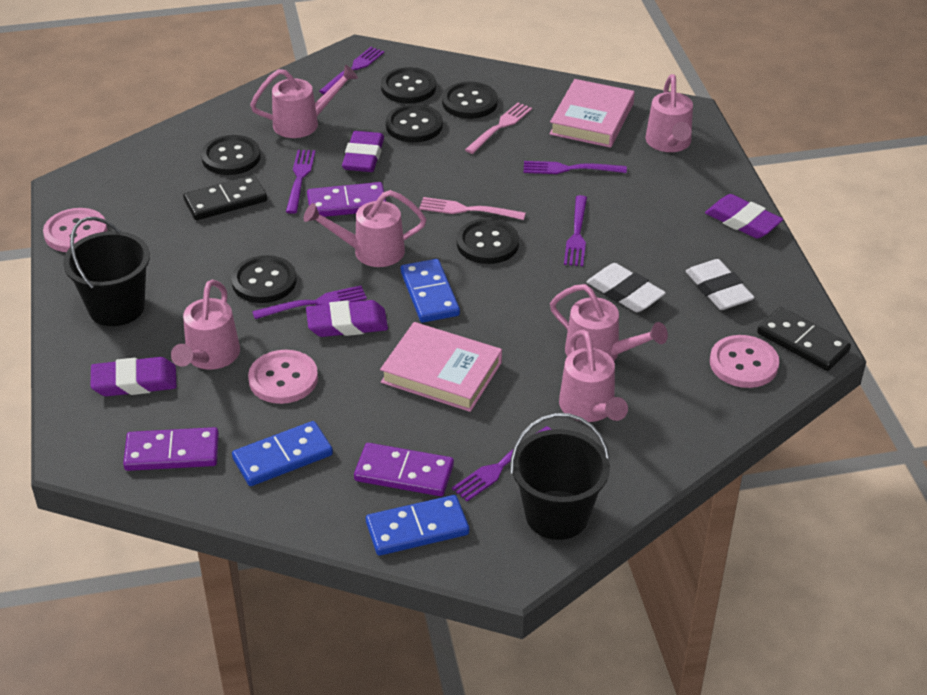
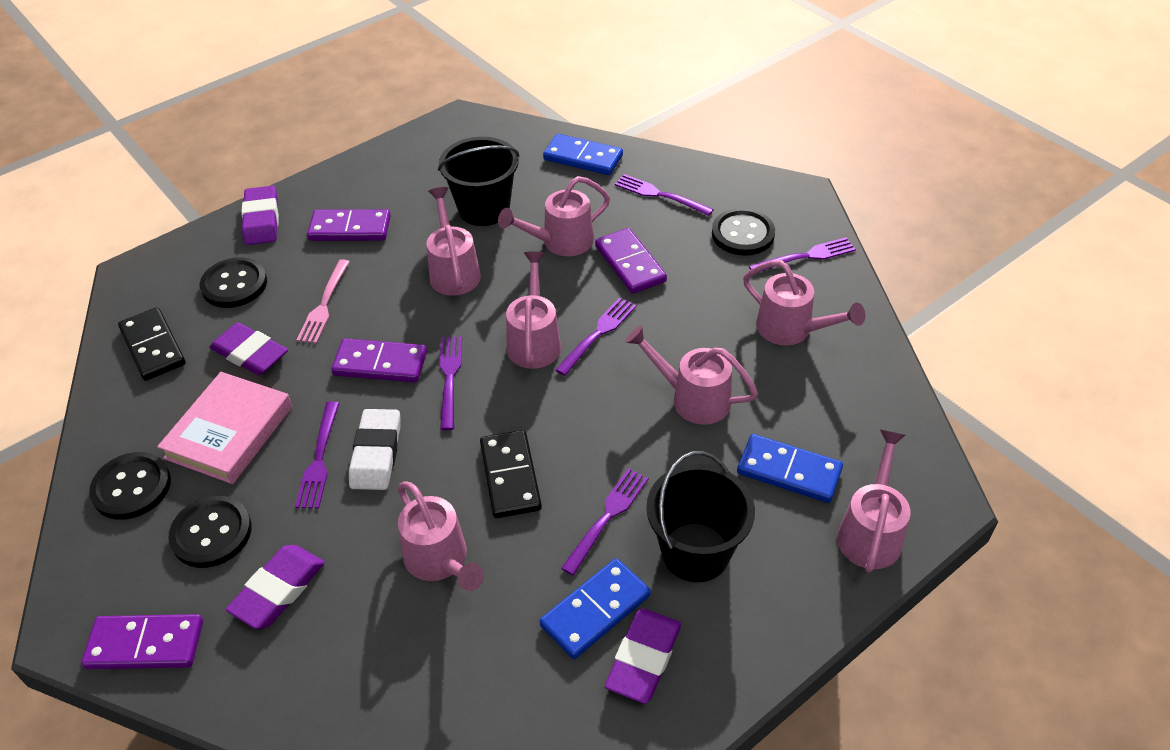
black button: 6 -> 4
pink book: 2 -> 1
pink button: 3 -> 0
pink fork: 2 -> 1
pink watering can: 6 -> 7
purple domino: 3 -> 4
white eraser: 2 -> 1

